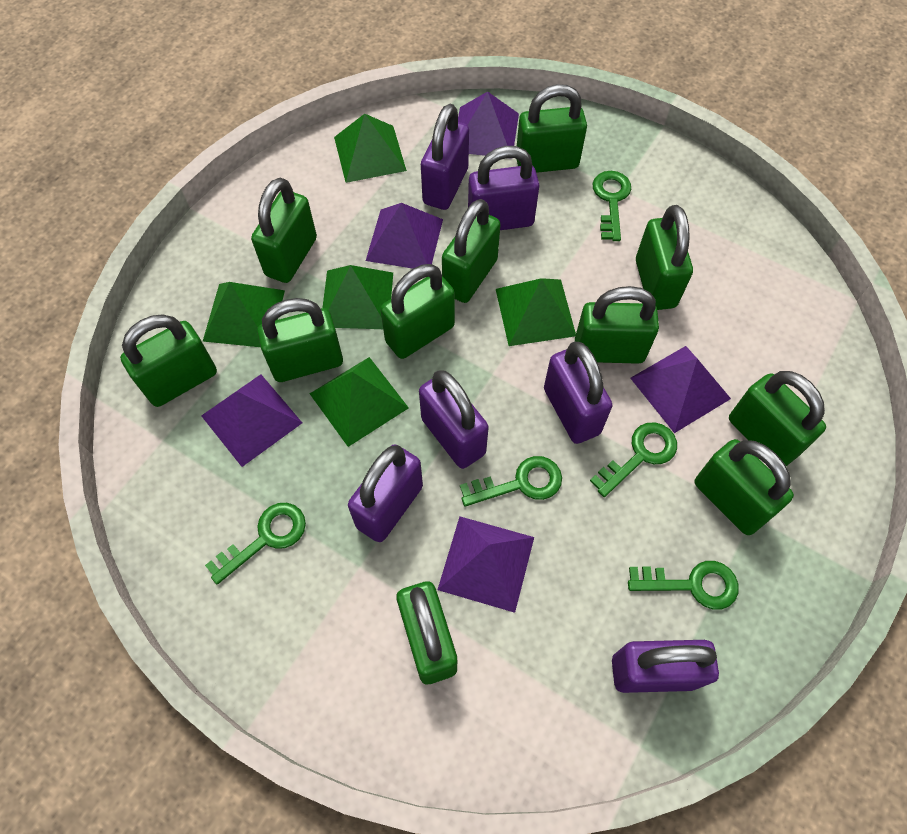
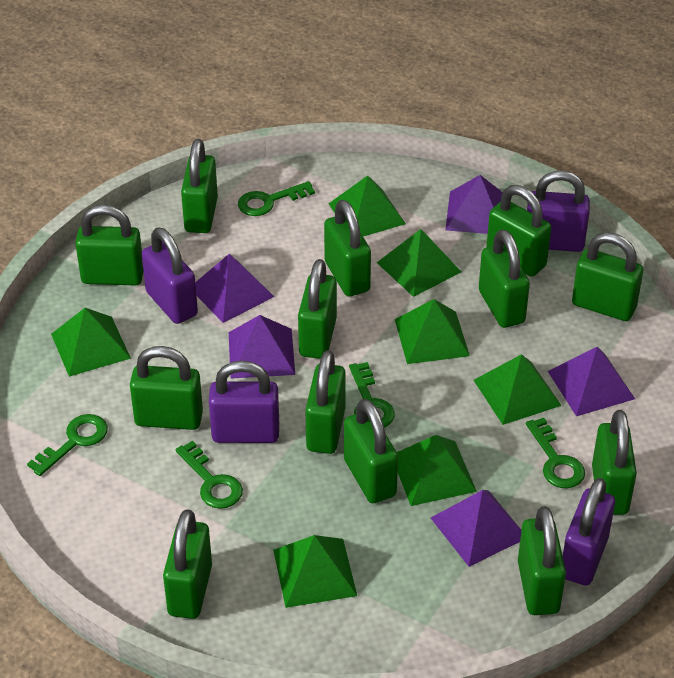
green padlock: 11 -> 13
green pyramid: 5 -> 7
purple padlock: 6 -> 4

